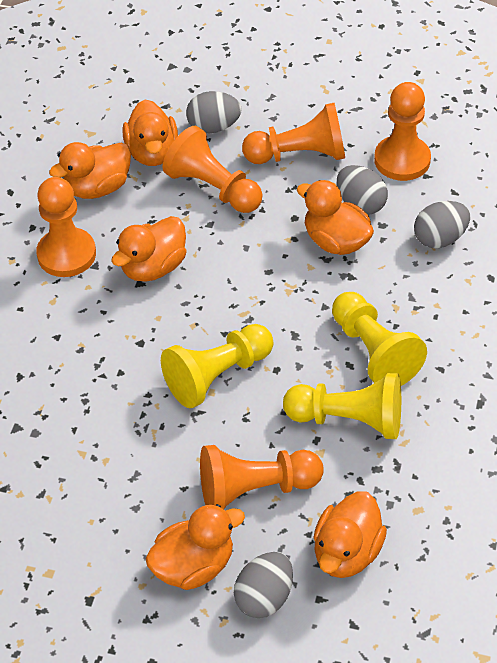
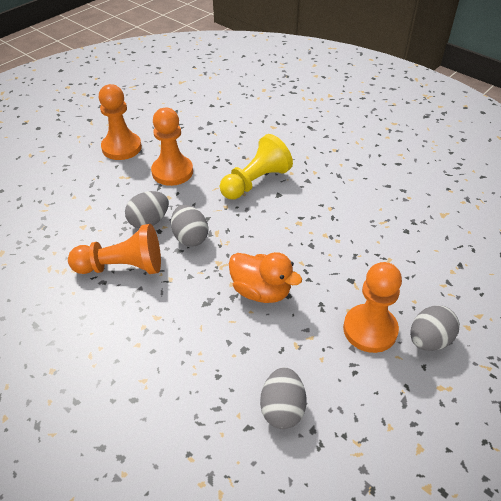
orange duck: 6 -> 1
orange pawn: 5 -> 4
yellow pawn: 3 -> 1

